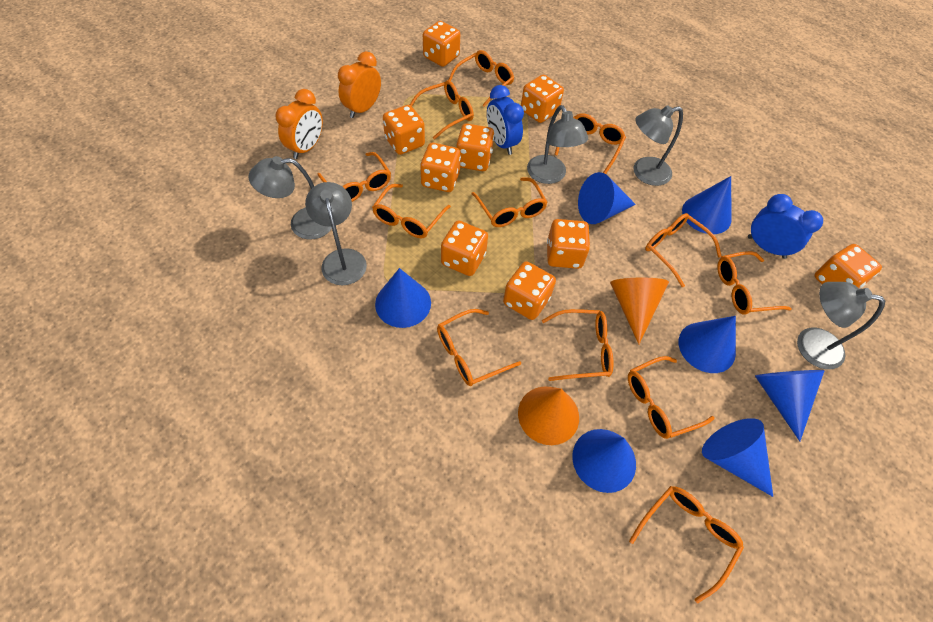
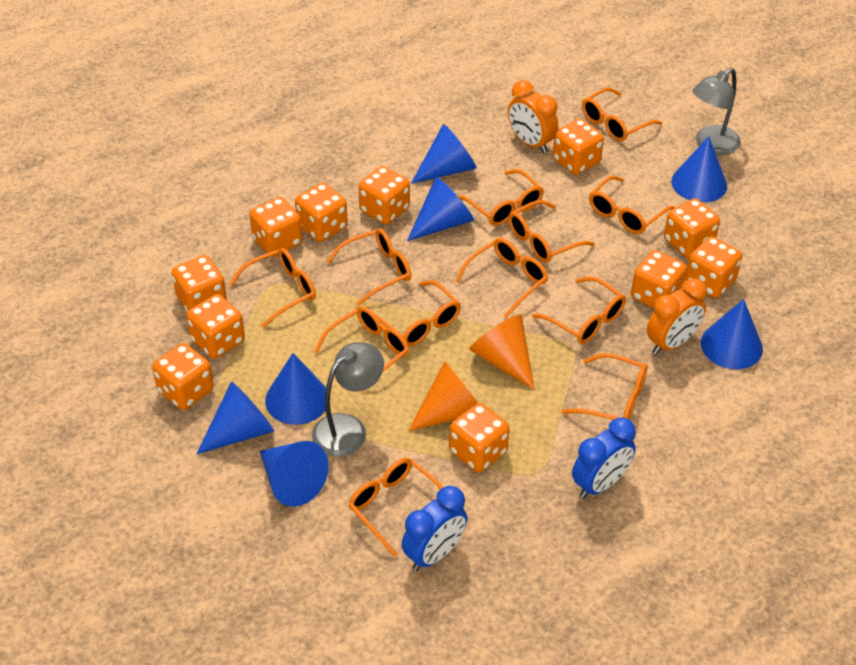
grey lamp: 5 -> 2
orange dice: 9 -> 11

